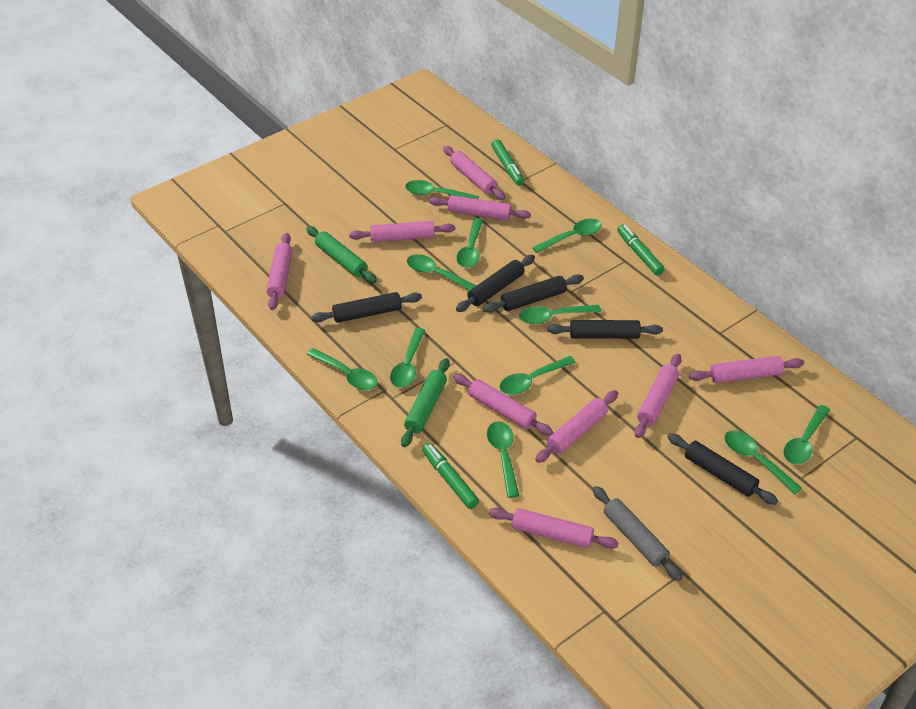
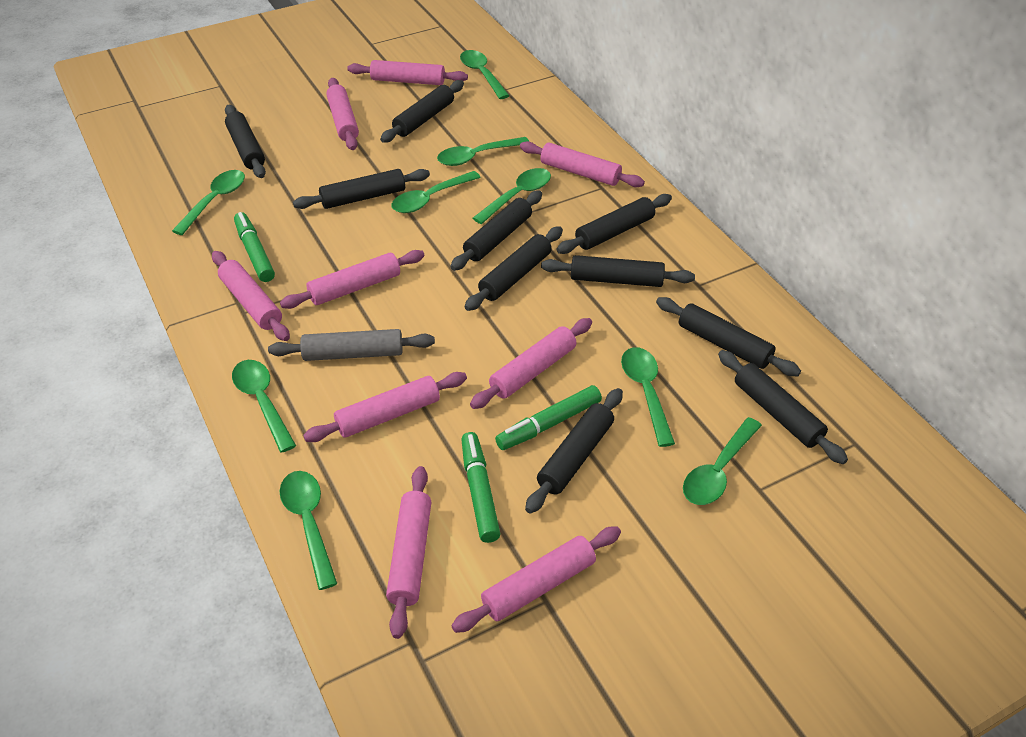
black rolling pin: 5 -> 10
green rolling pin: 2 -> 0
green spoon: 11 -> 9

